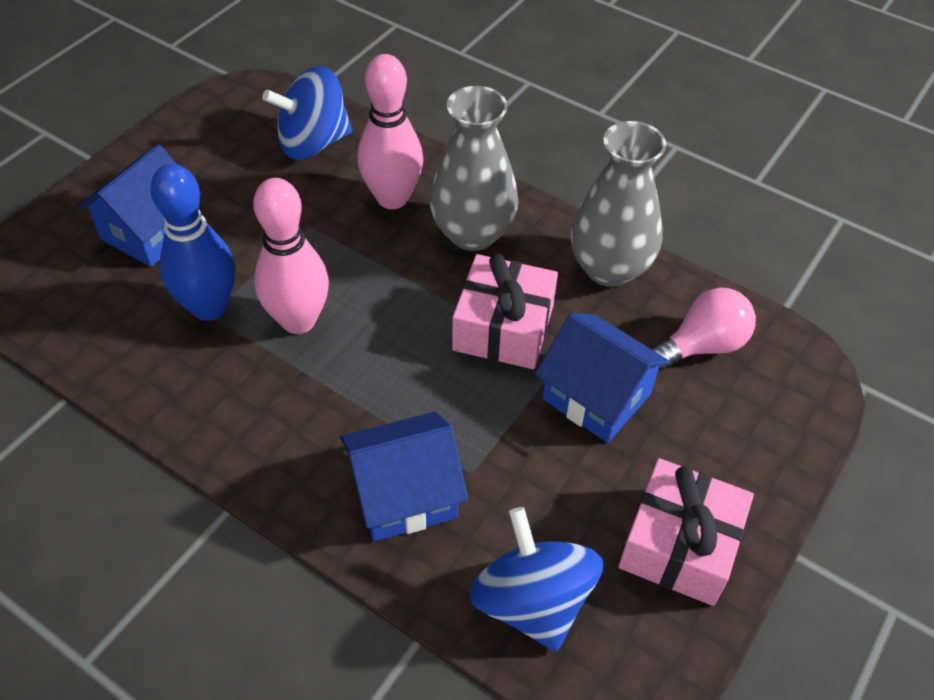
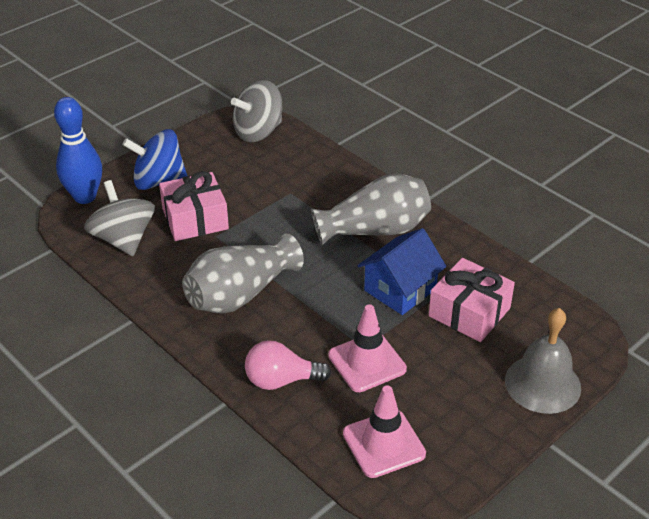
blue house: 3 -> 1
blue spinning top: 2 -> 1
grey bell: 0 -> 1
grey spinning top: 0 -> 2
pink bowling pin: 2 -> 0
pink traffic cone: 0 -> 2

